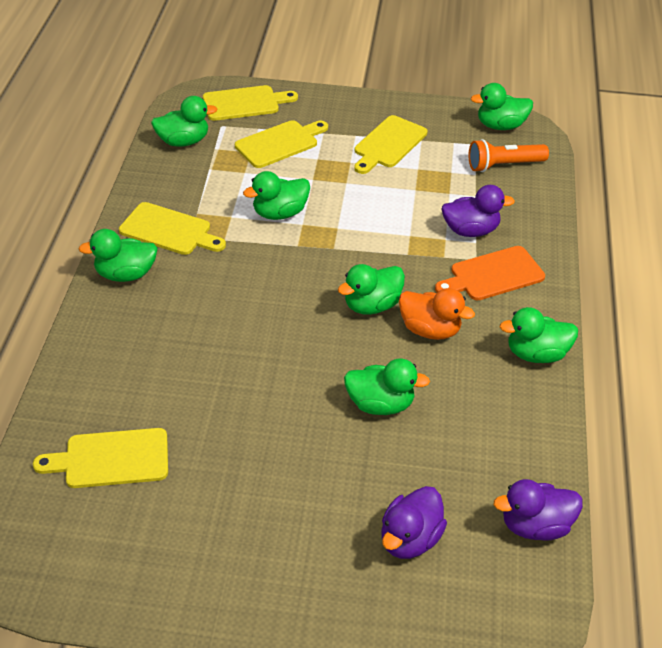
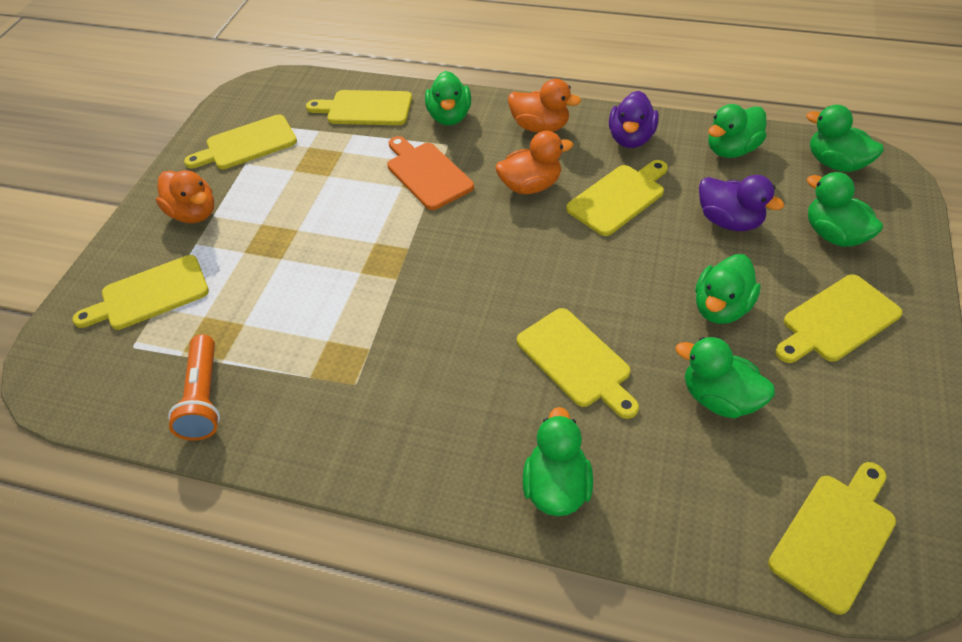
orange duck: 1 -> 3
purple duck: 3 -> 2
yellow cutting board: 5 -> 7

